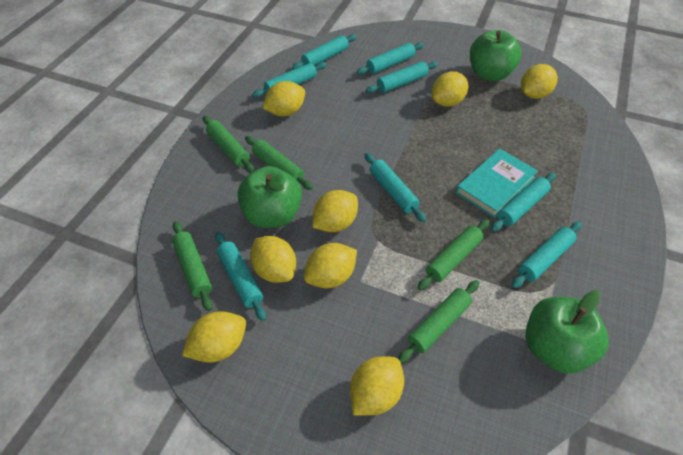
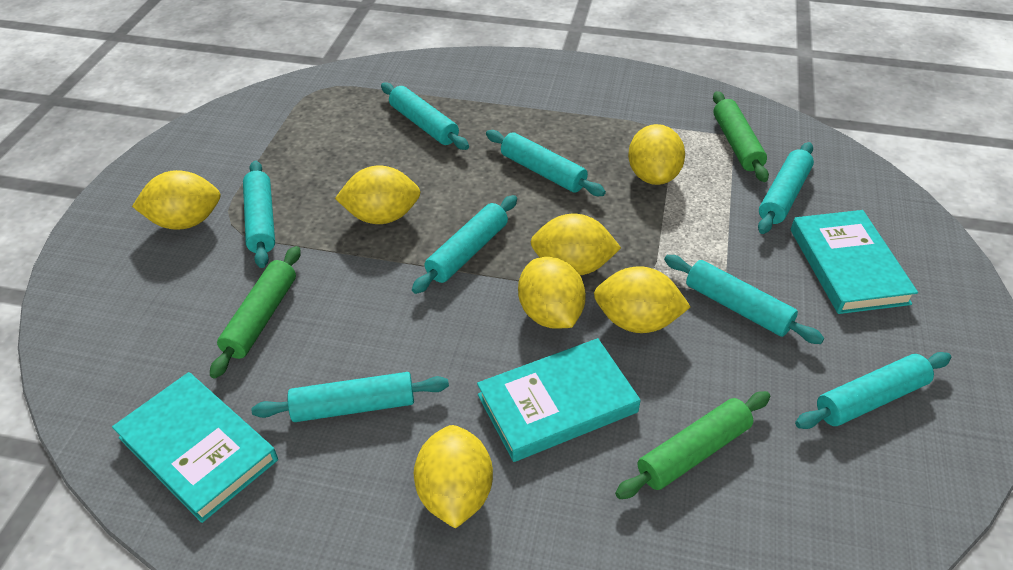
green apple: 3 -> 0
green rolling pin: 5 -> 3
turquoise book: 1 -> 3
yellow lemon: 8 -> 7

